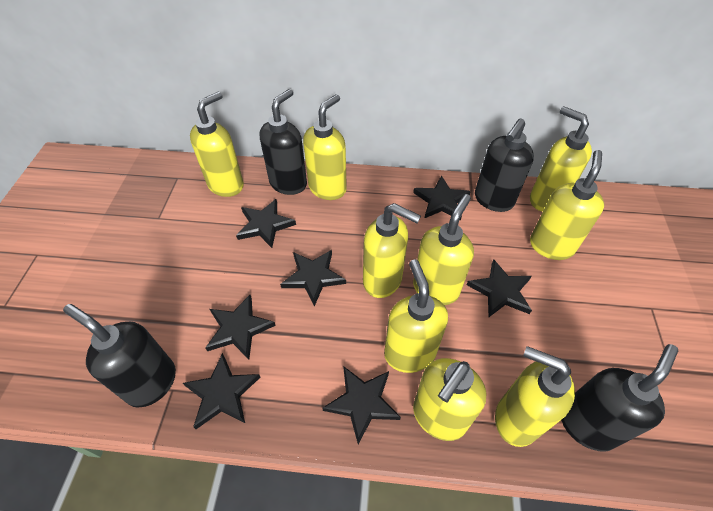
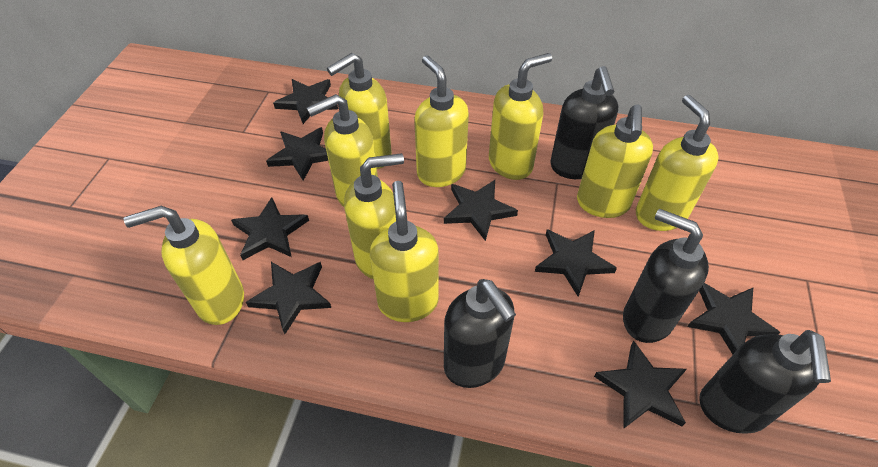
black star: 7 -> 8

